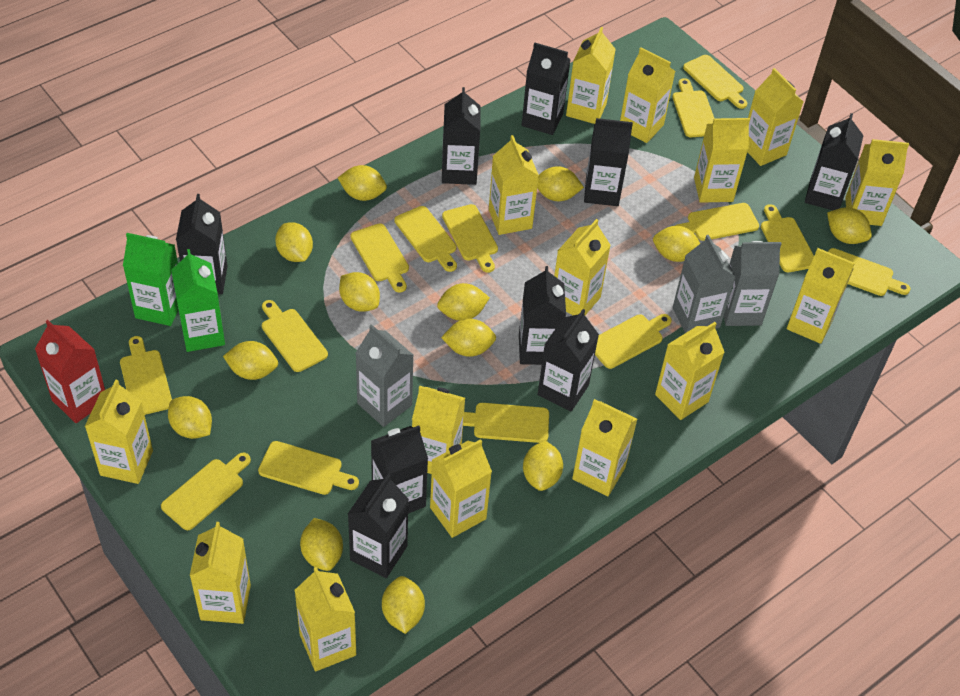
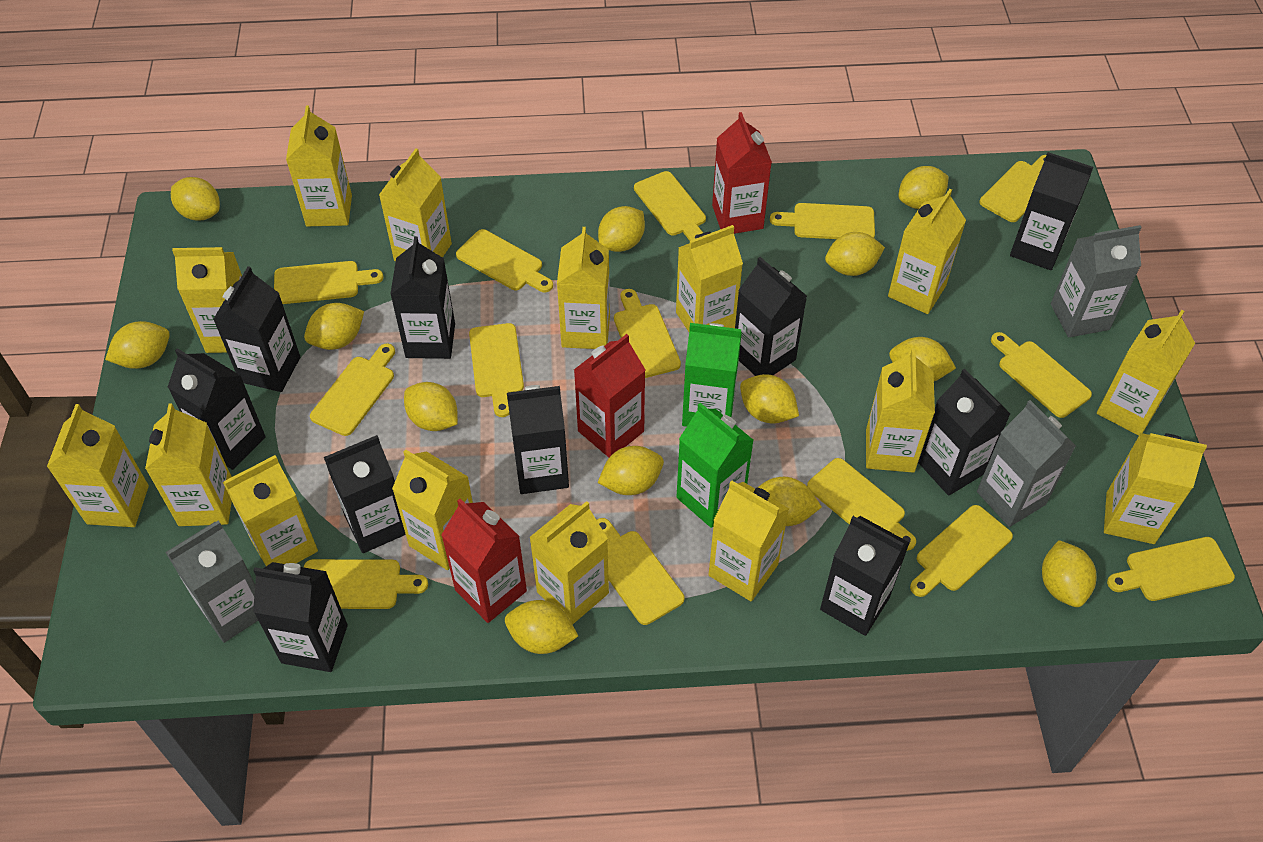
black carton: 9 -> 10
red carton: 1 -> 3

